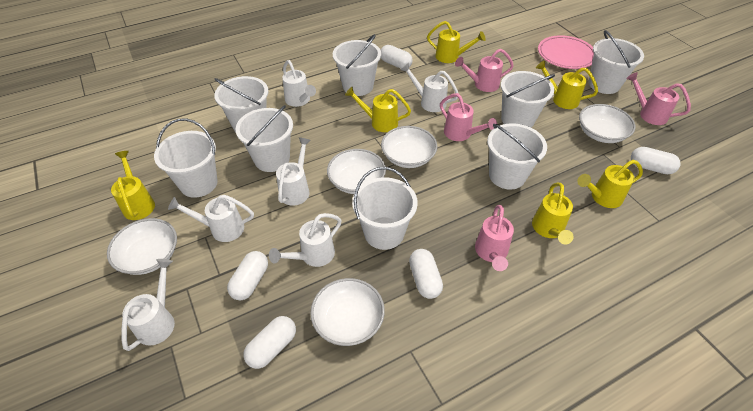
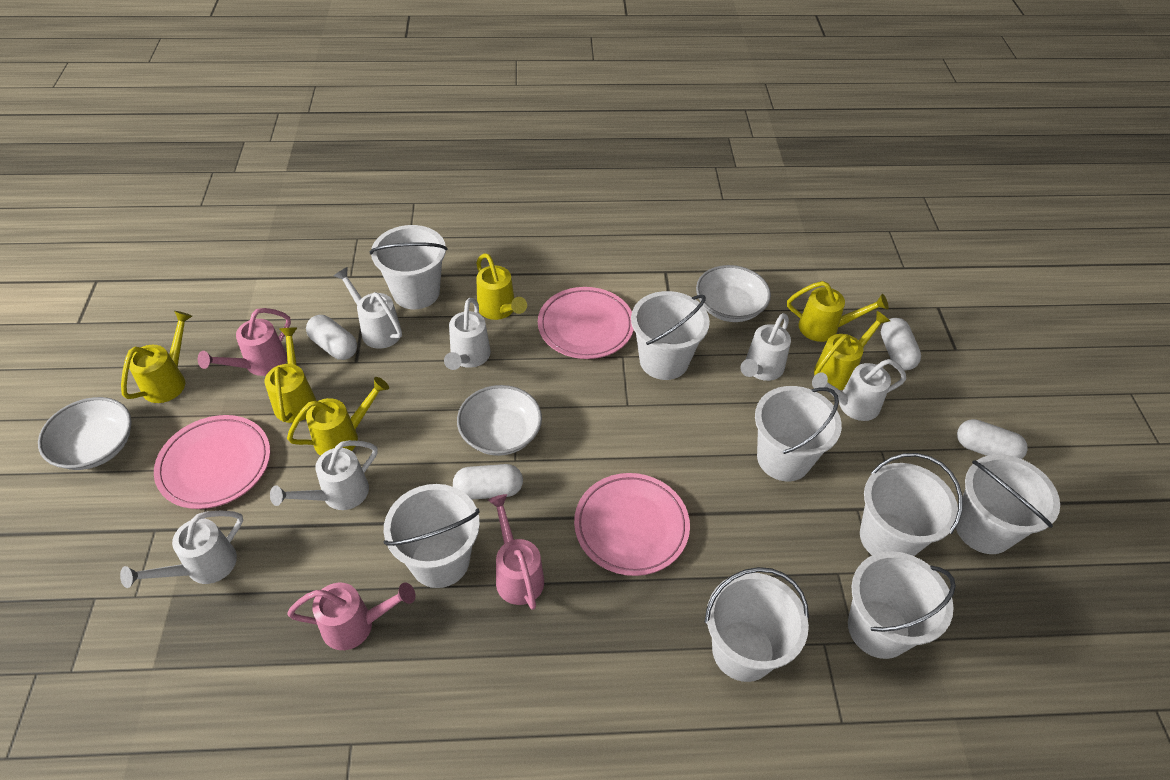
pink plate: 1 -> 3
pink watering can: 4 -> 3
white bowl: 5 -> 3
white capsule: 5 -> 4

